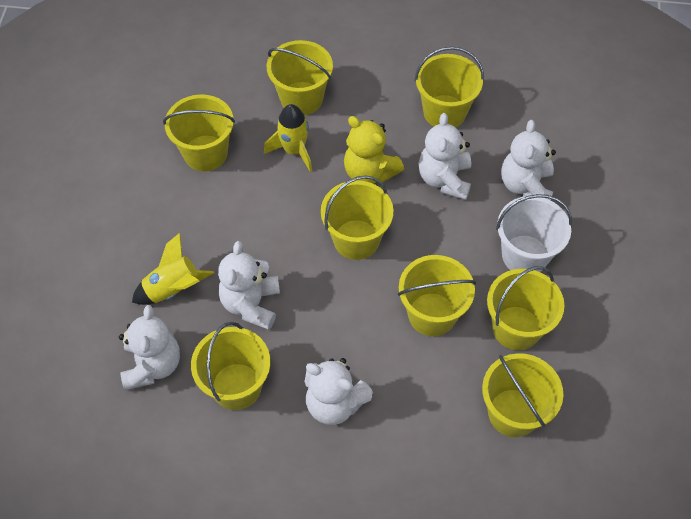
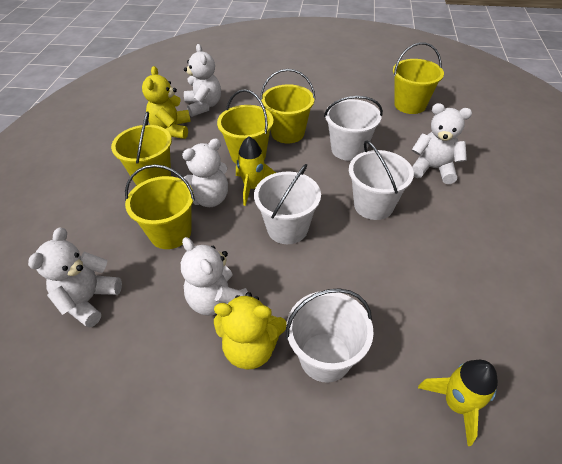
white bucket: 1 -> 4
yellow bucket: 8 -> 5
yellow teddy bear: 1 -> 2

